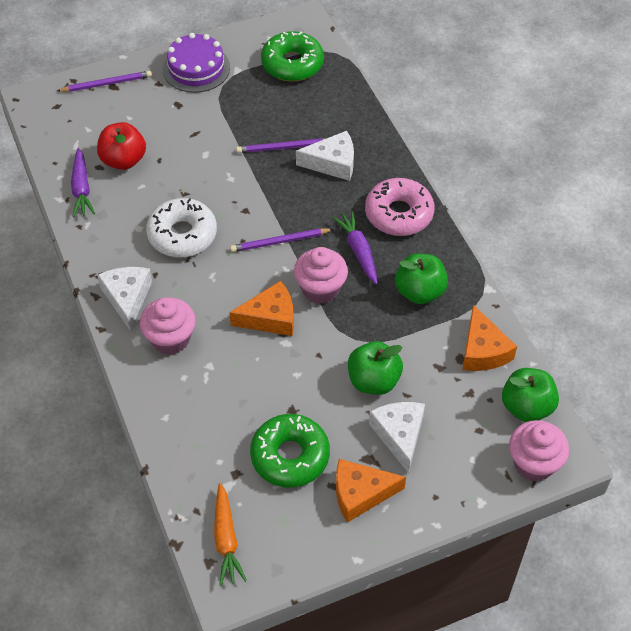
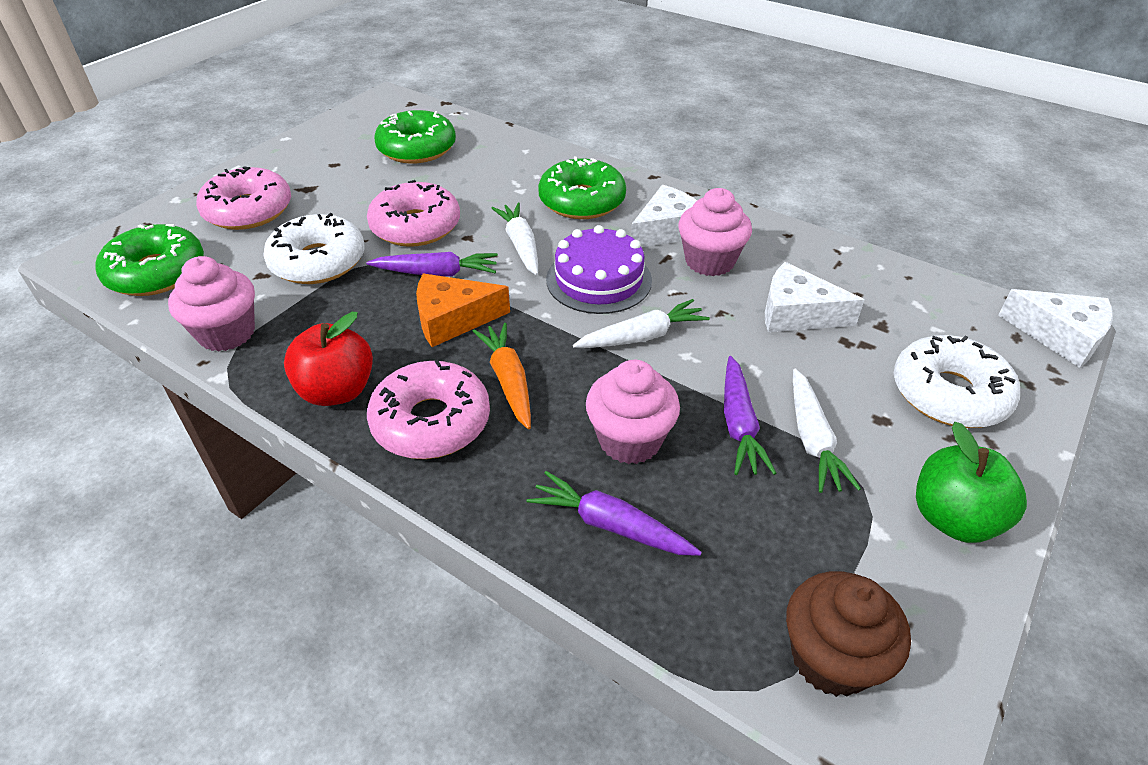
brown cupcake: 0 -> 1
green apple: 3 -> 1
green donut: 2 -> 3
orange cheese: 3 -> 1
pink donut: 1 -> 3
purple carrot: 2 -> 3
purple pencil: 3 -> 0
white carrot: 0 -> 3
white donut: 1 -> 2

